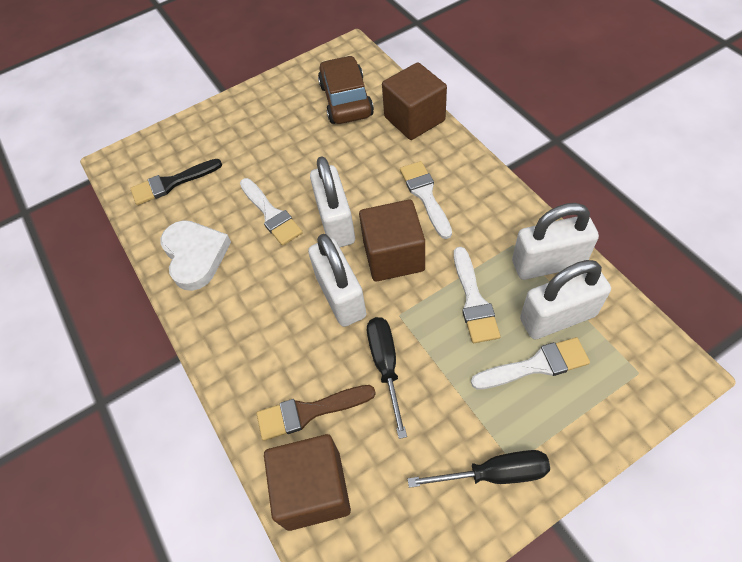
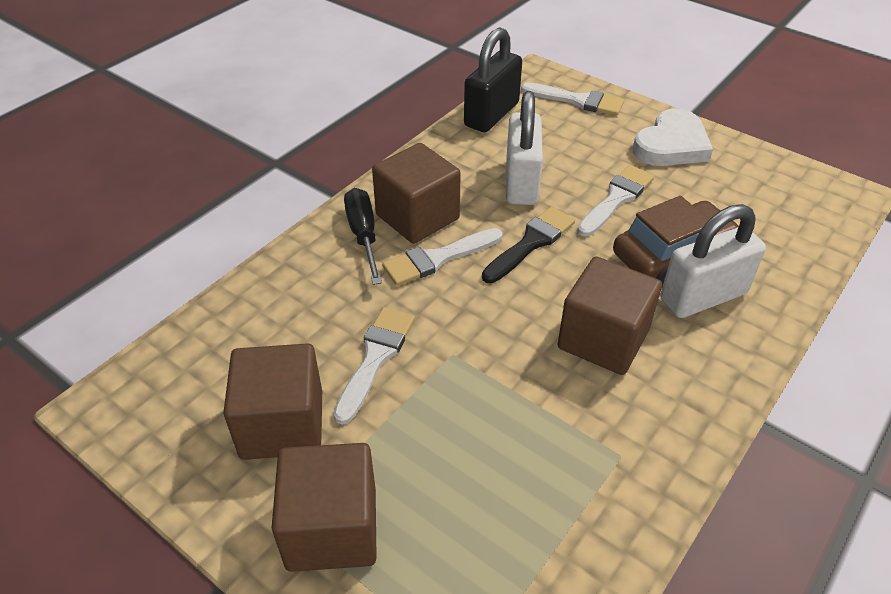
black padlock: 0 -> 1
black screwdriver: 2 -> 1
brown brush: 1 -> 0
brown cube: 3 -> 4
white padlock: 4 -> 2

